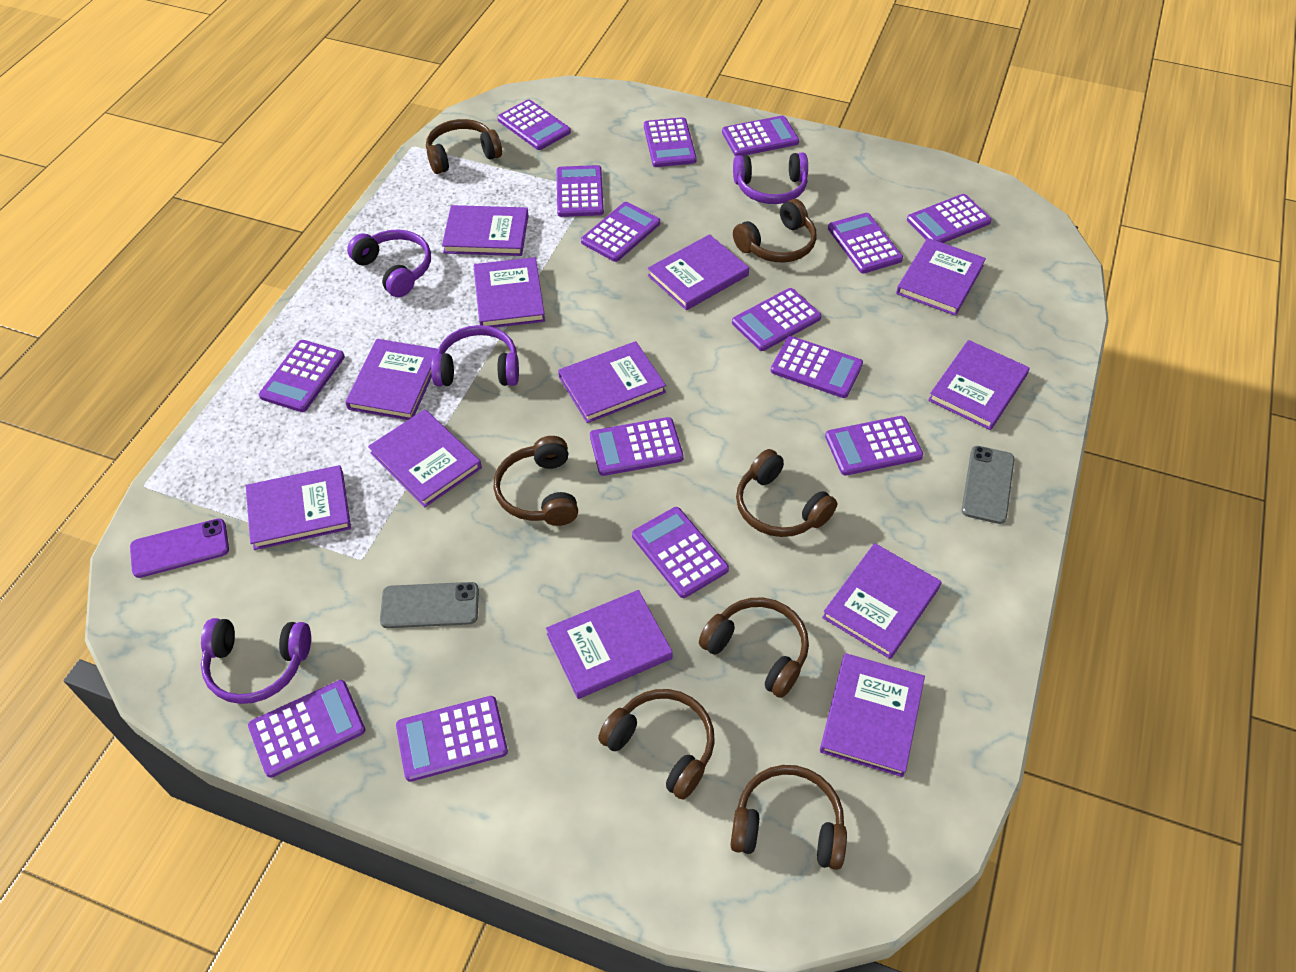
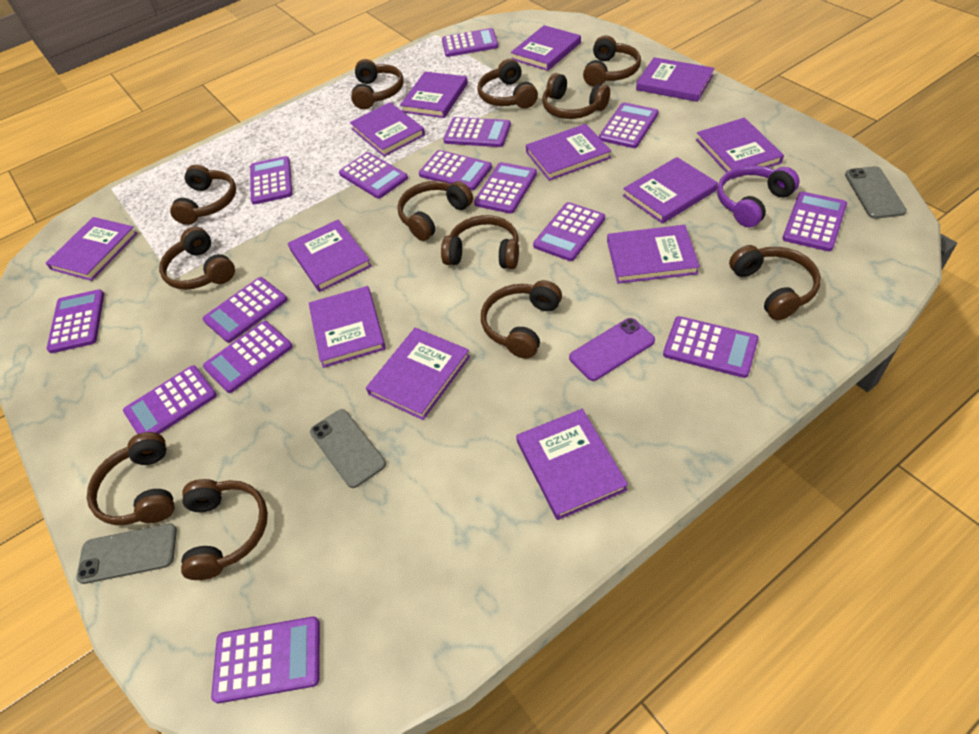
brown headphones: 7 -> 12
grey phone: 2 -> 3
purple book: 12 -> 13
purple headphones: 4 -> 1

